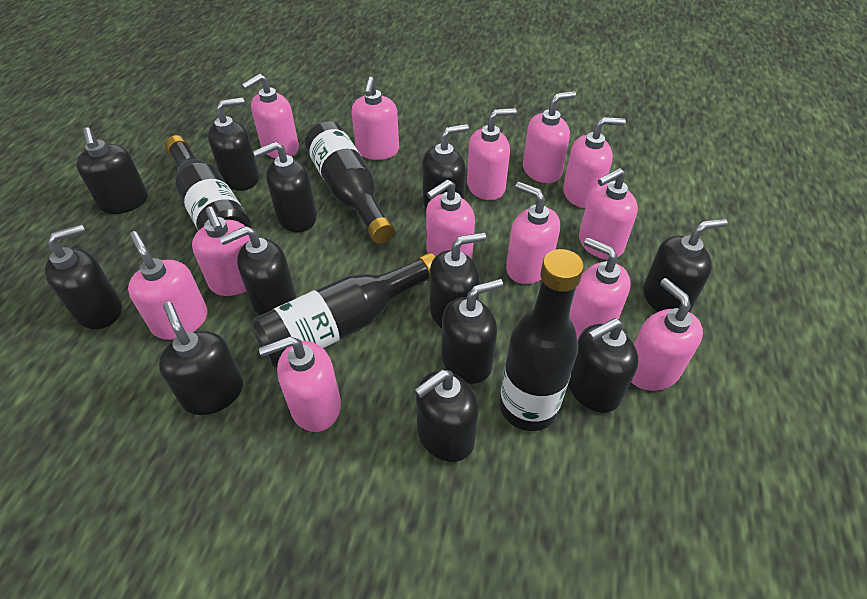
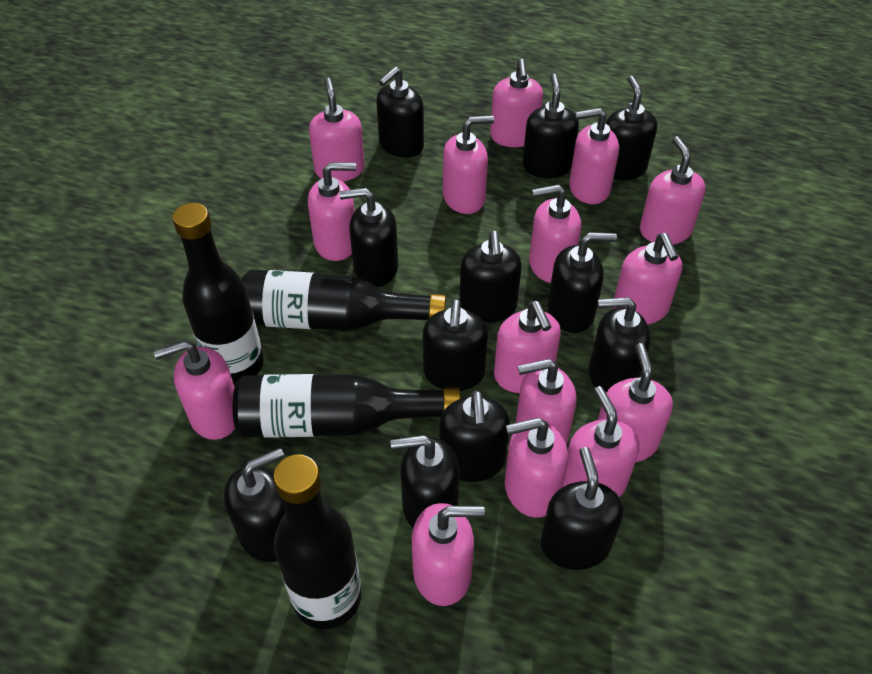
pink soap dispenser: 13 -> 15

